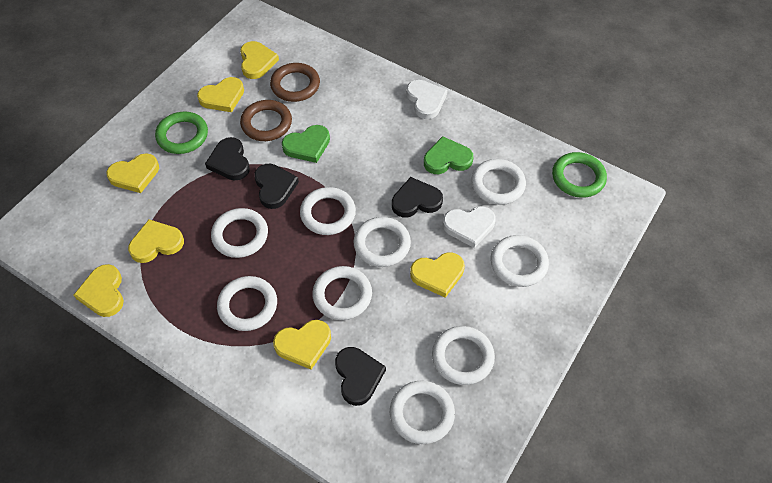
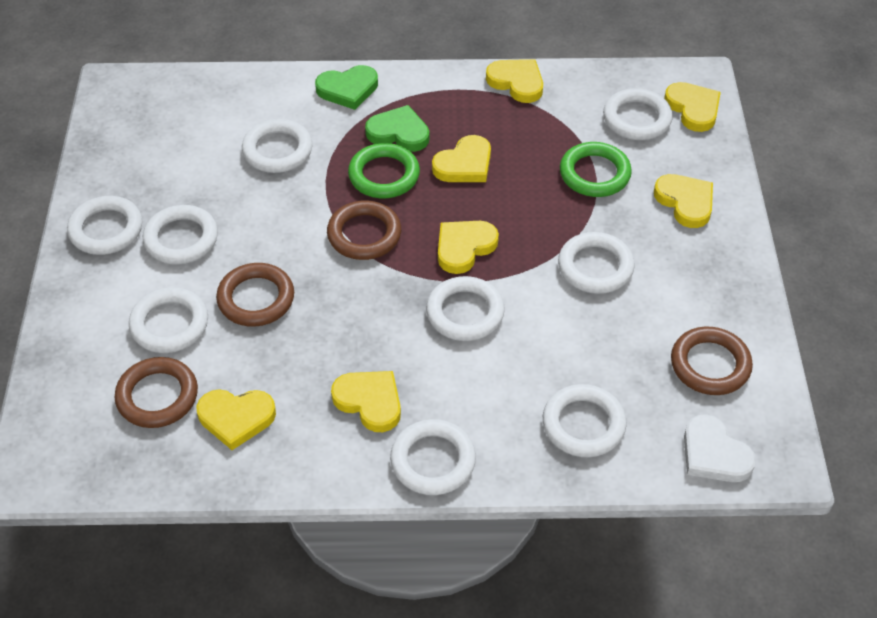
black heart: 4 -> 0
brown ring: 2 -> 4
white heart: 2 -> 1

